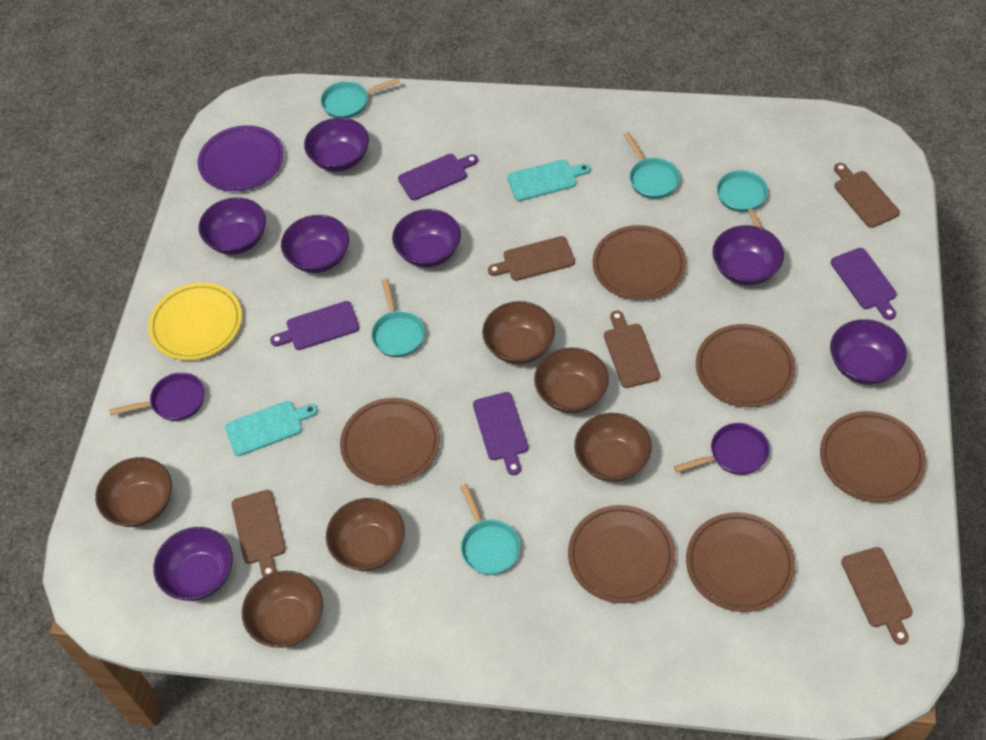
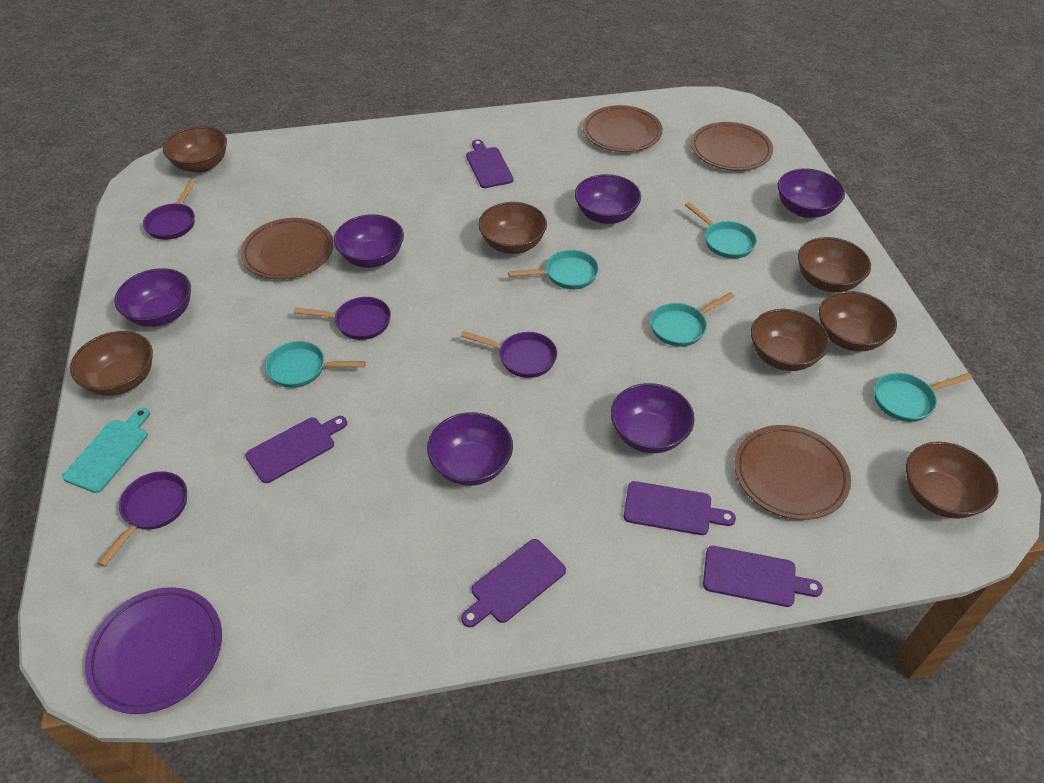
brown bowl: 6 -> 7
brown cutting board: 5 -> 0
brown plate: 6 -> 4
purple bowl: 7 -> 6
purple cutting board: 4 -> 5
purple pan: 2 -> 4
turquoise cutting board: 2 -> 1
yellow plate: 1 -> 0

